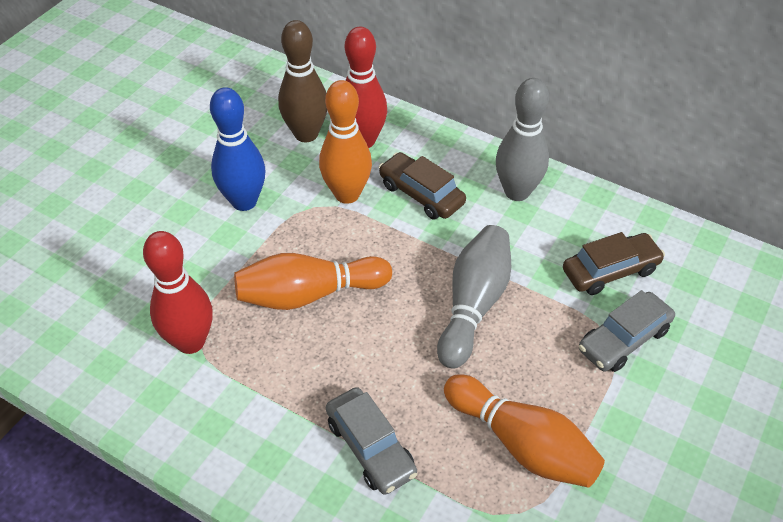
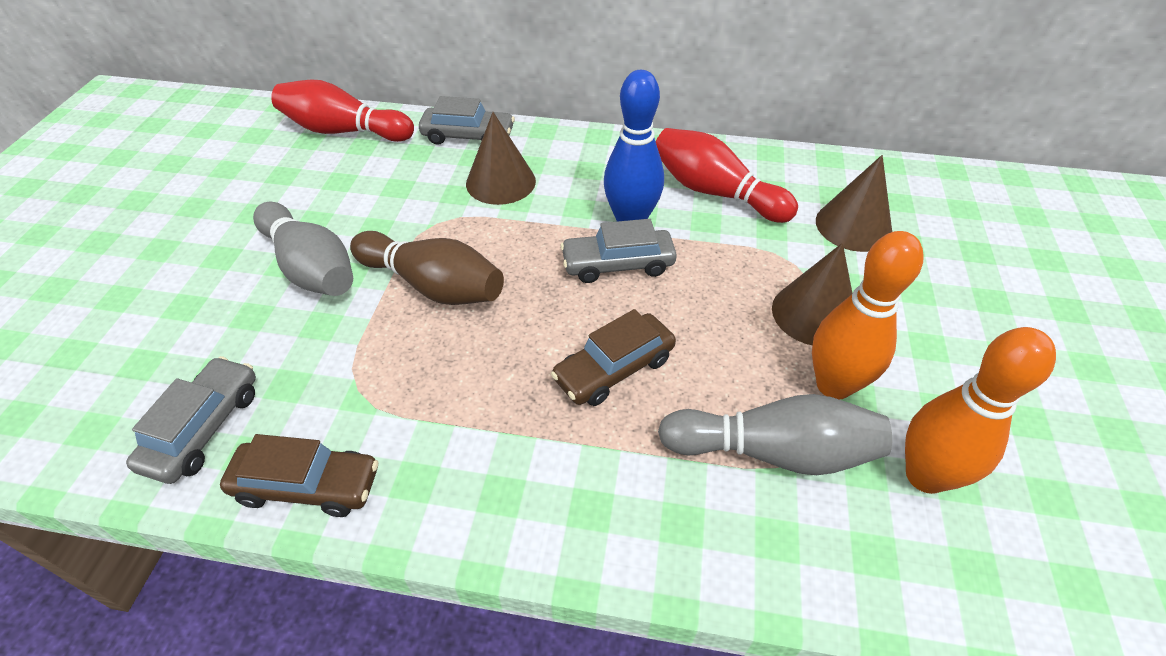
brown cone: 0 -> 3
grey car: 2 -> 3
orange bowling pin: 3 -> 2

